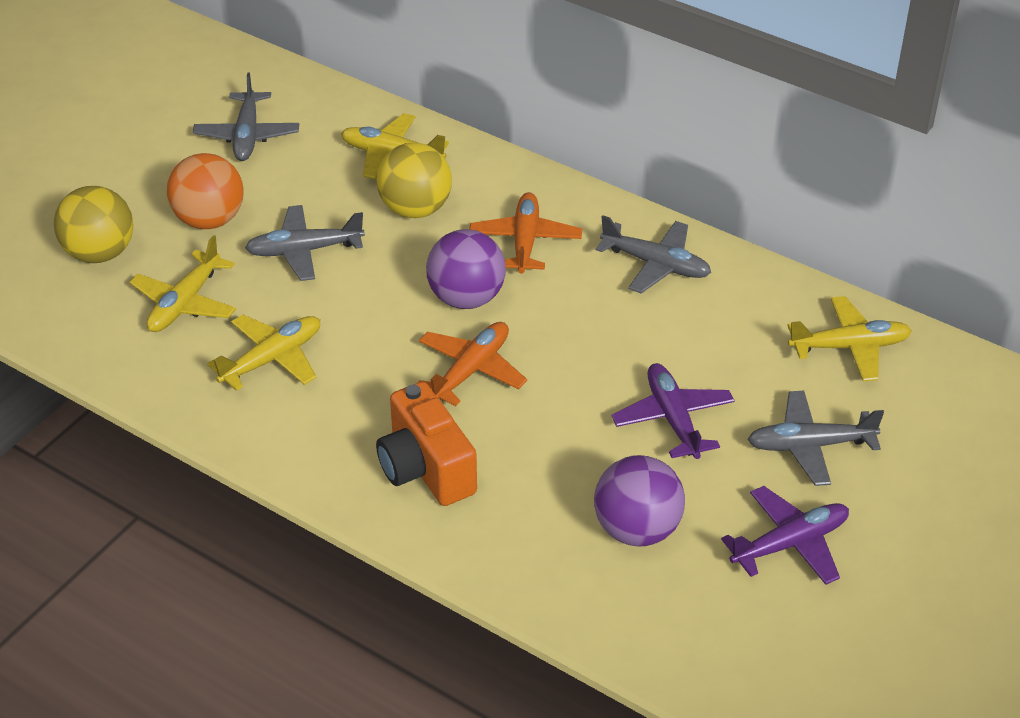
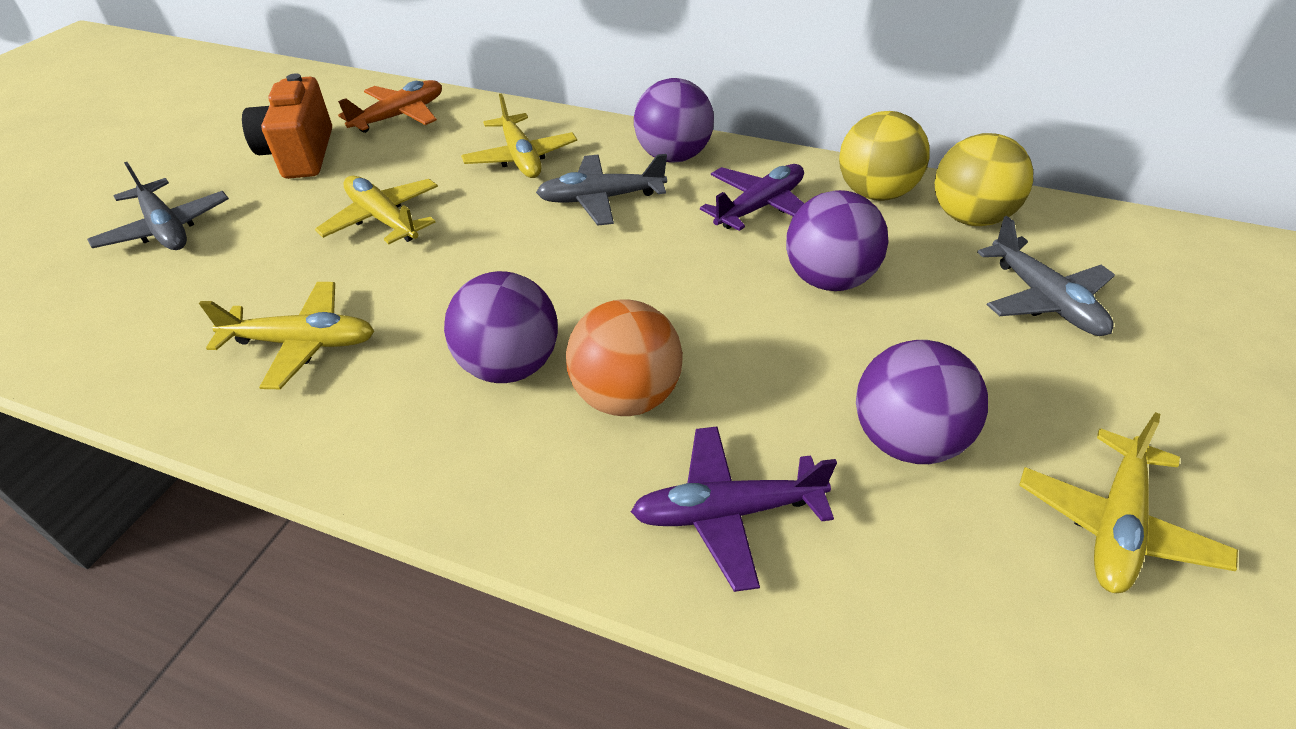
grey plane: 4 -> 3
orange plane: 2 -> 1
purple ball: 2 -> 4

